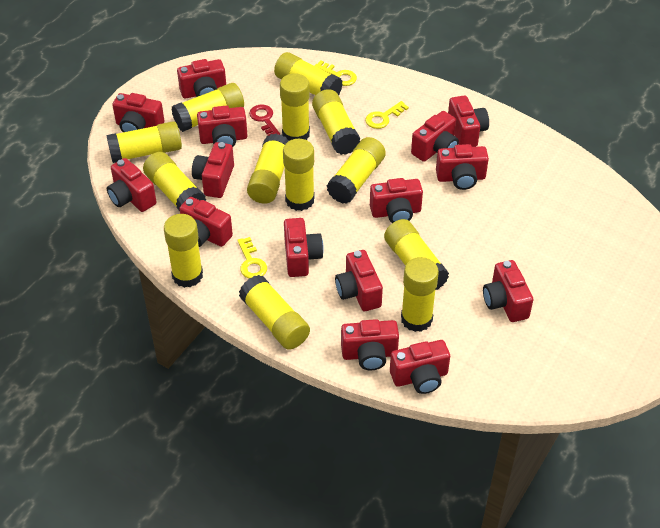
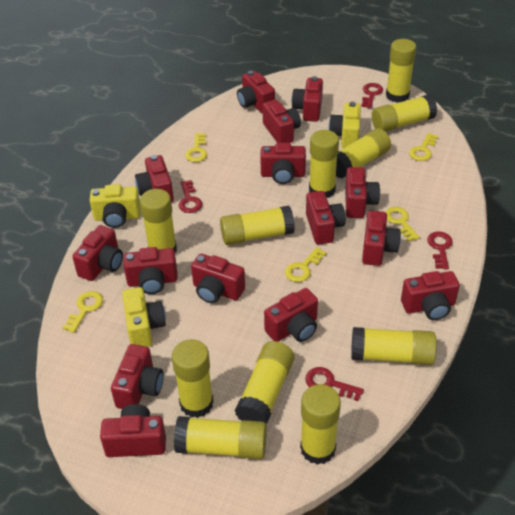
red key: 1 -> 4
yellow camera: 0 -> 3
yellow glue stick: 13 -> 11
yellow key: 3 -> 5

